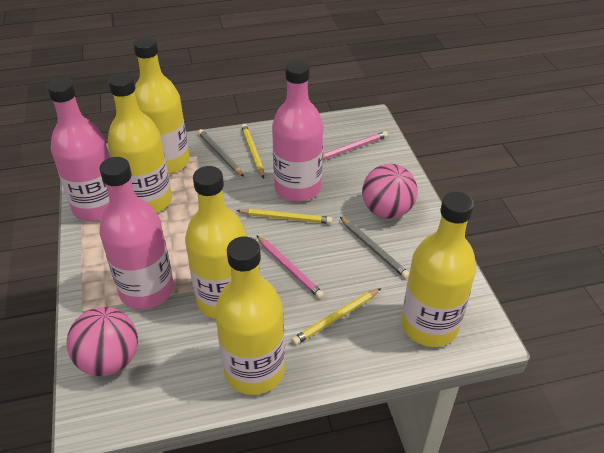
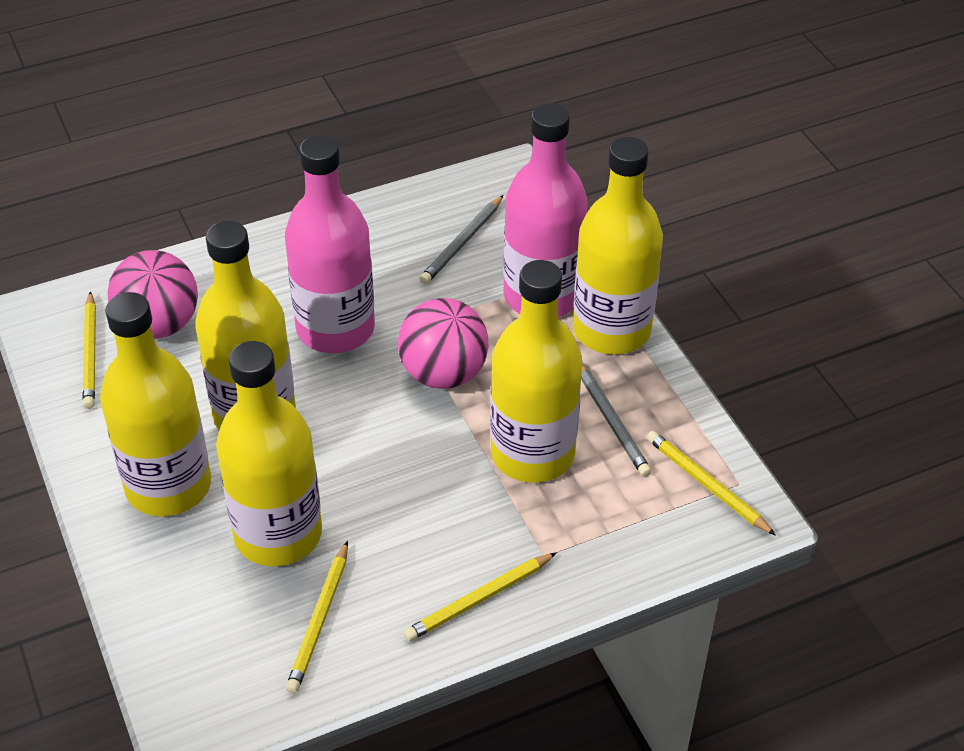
pink bottle: 3 -> 2
pink pencil: 2 -> 0
yellow pencil: 3 -> 4

